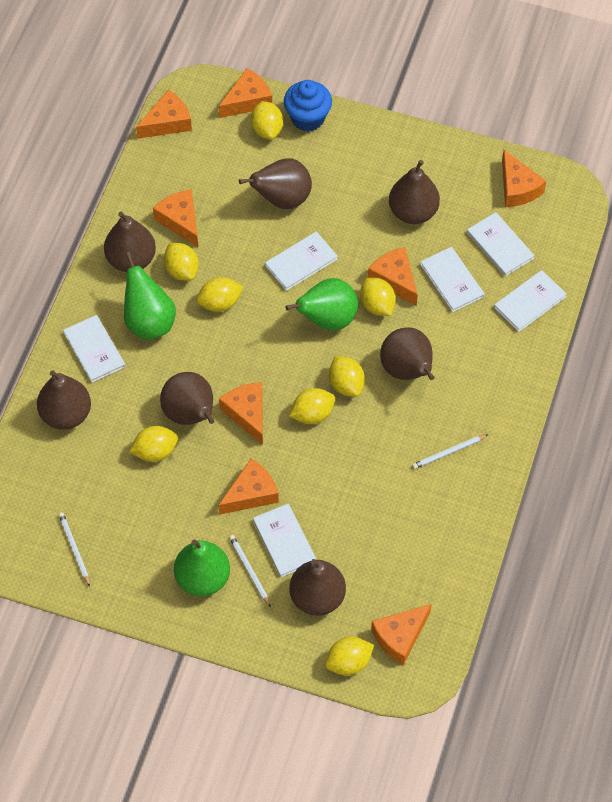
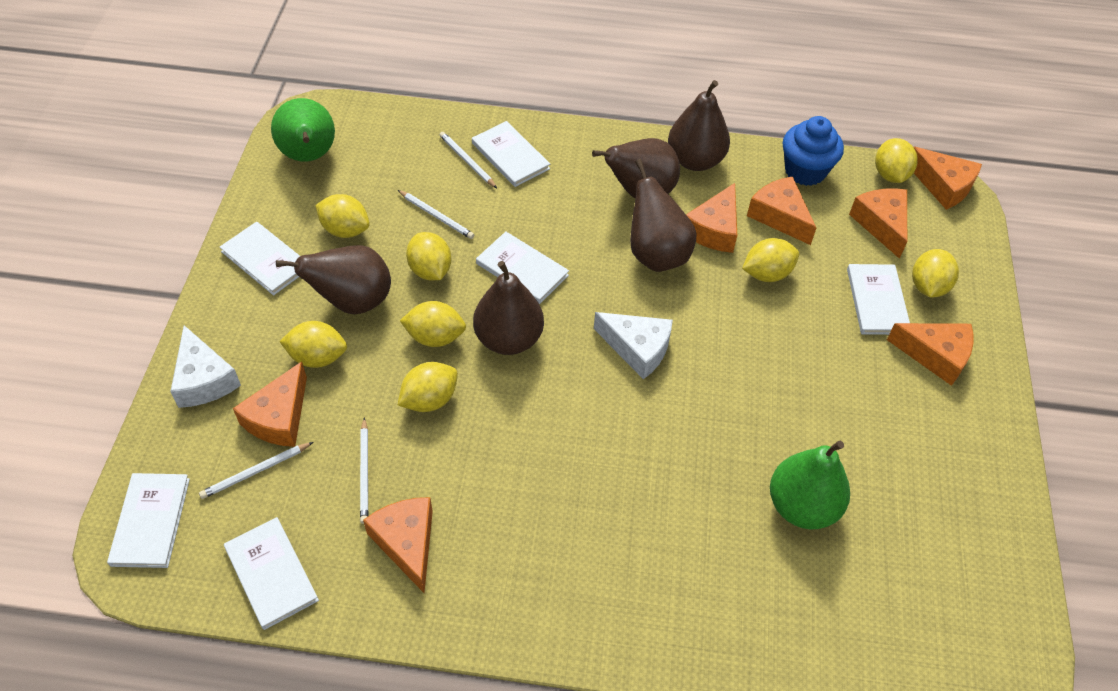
brown pear: 7 -> 5
green pear: 3 -> 2
orange cheese: 8 -> 7
white cheese: 0 -> 2
white pencil: 3 -> 4

